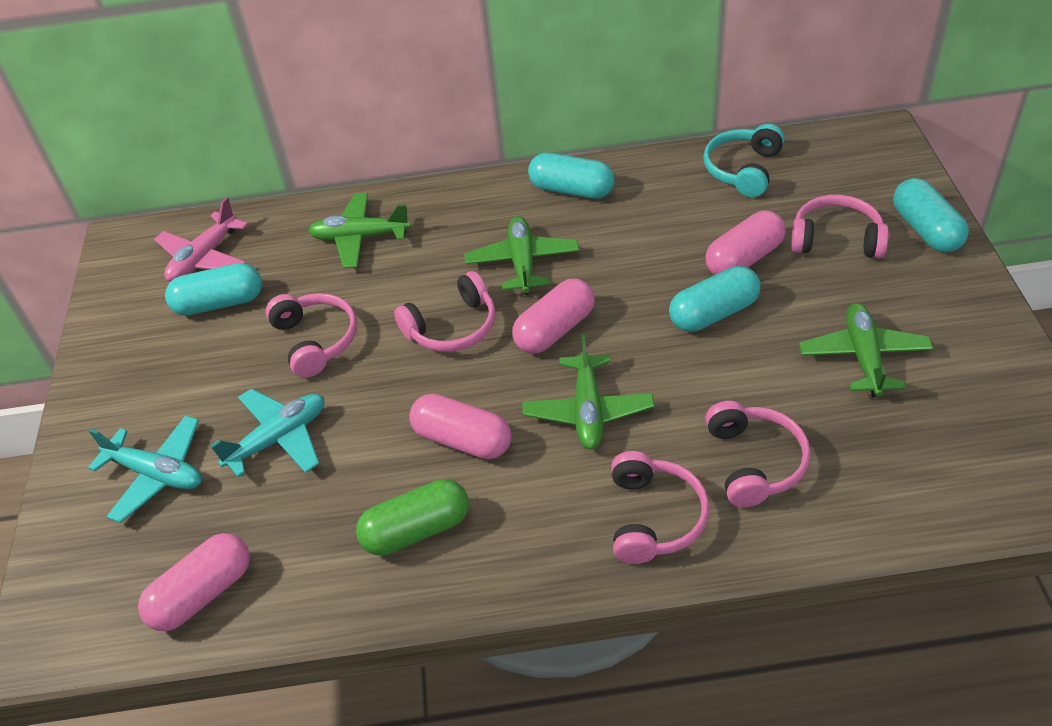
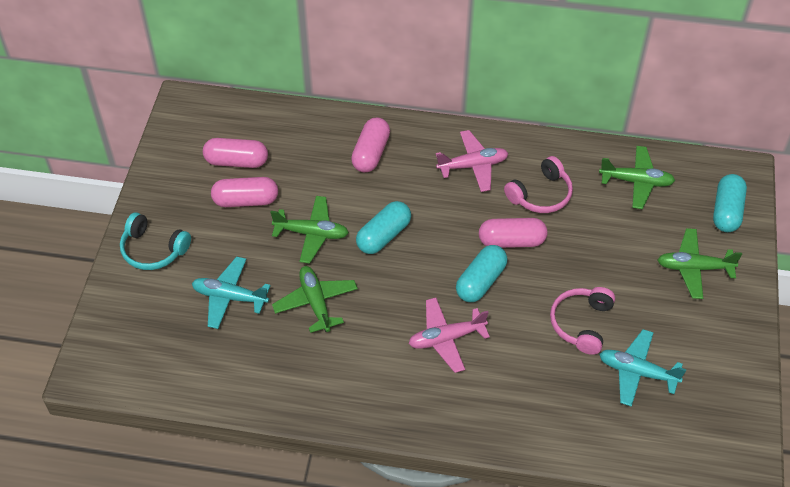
green capsule: 1 -> 0
pink headphones: 5 -> 2
pink plane: 1 -> 2
turquoise capsule: 4 -> 3

